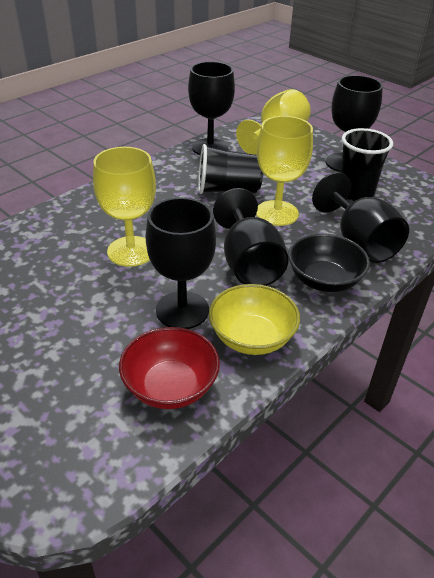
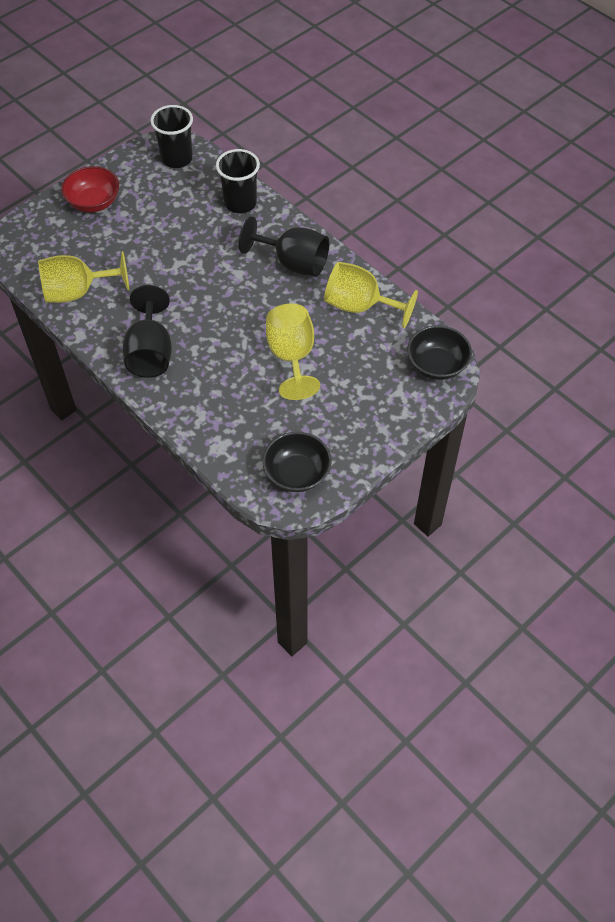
black bowl: 1 -> 2
black goblet: 5 -> 2
yellow bowl: 1 -> 0

